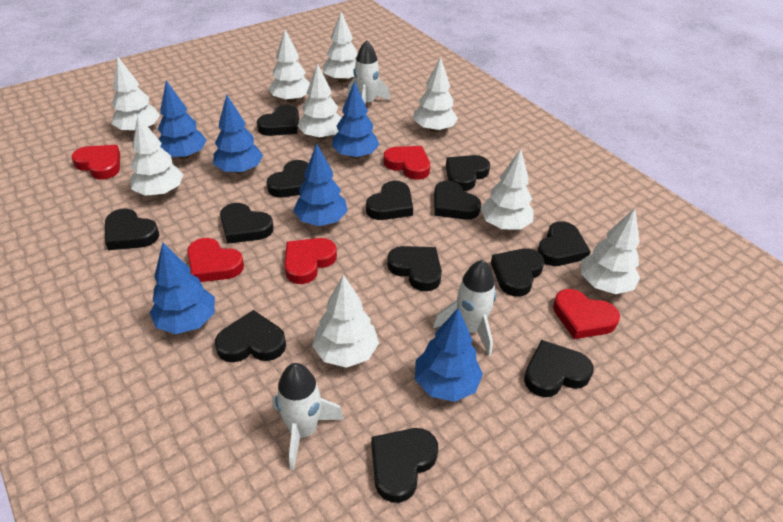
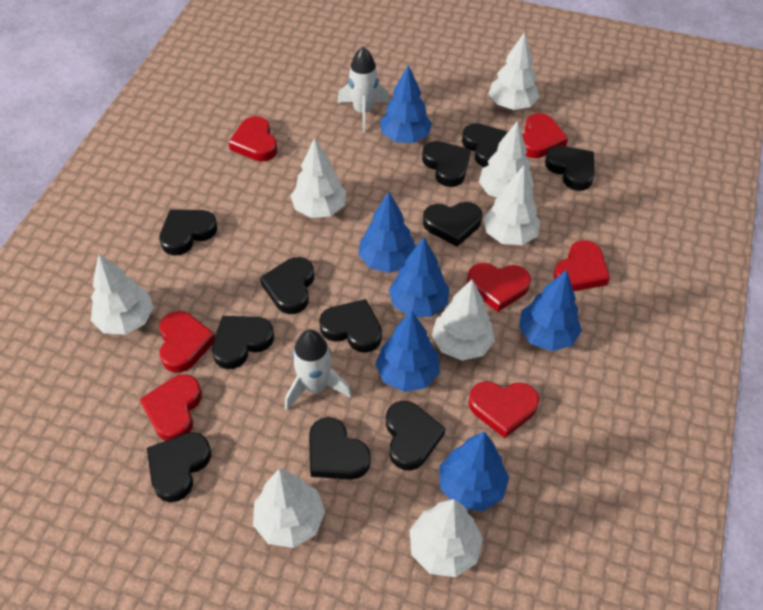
black heart: 13 -> 11
red heart: 5 -> 7
white rocket: 3 -> 2
white tree: 9 -> 8

